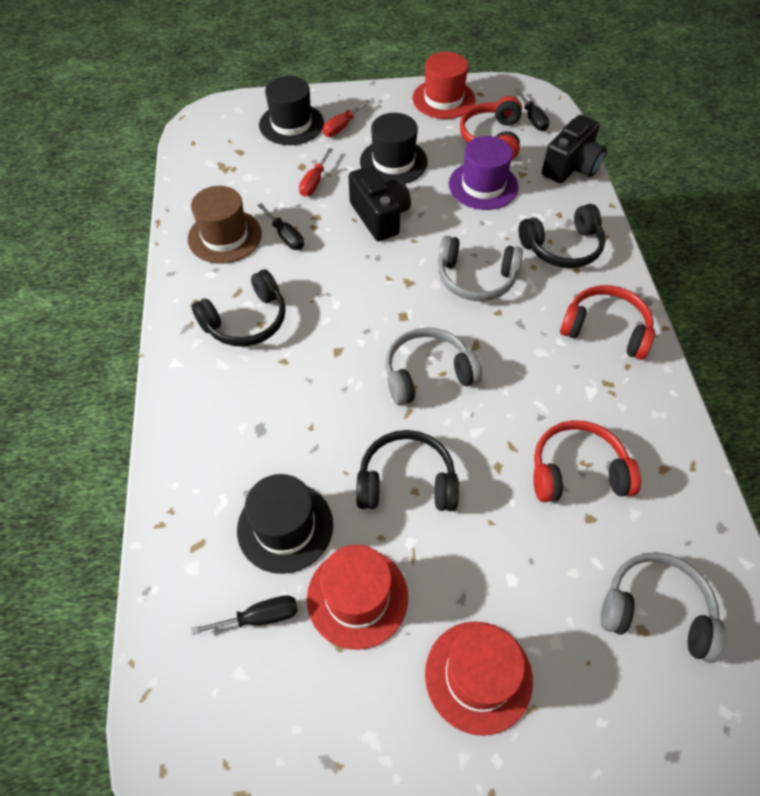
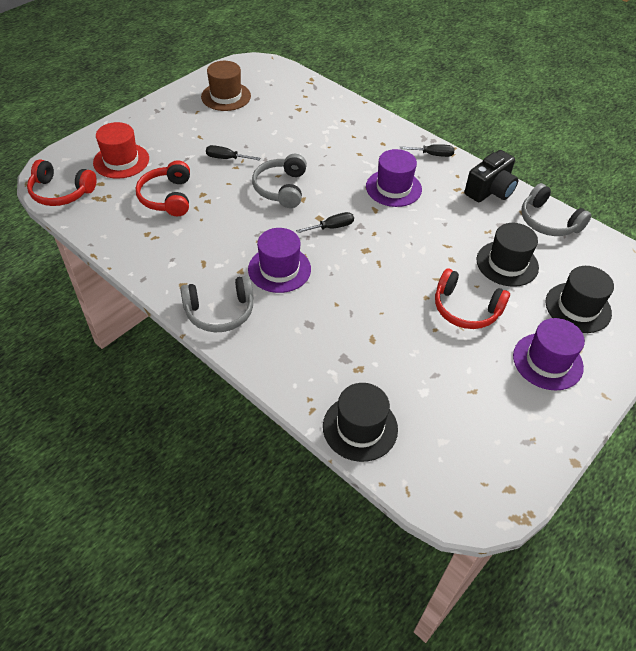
black camera: 2 -> 1
black headphones: 3 -> 0
purple hat: 1 -> 3
red hat: 3 -> 1
red screwdriver: 2 -> 0

